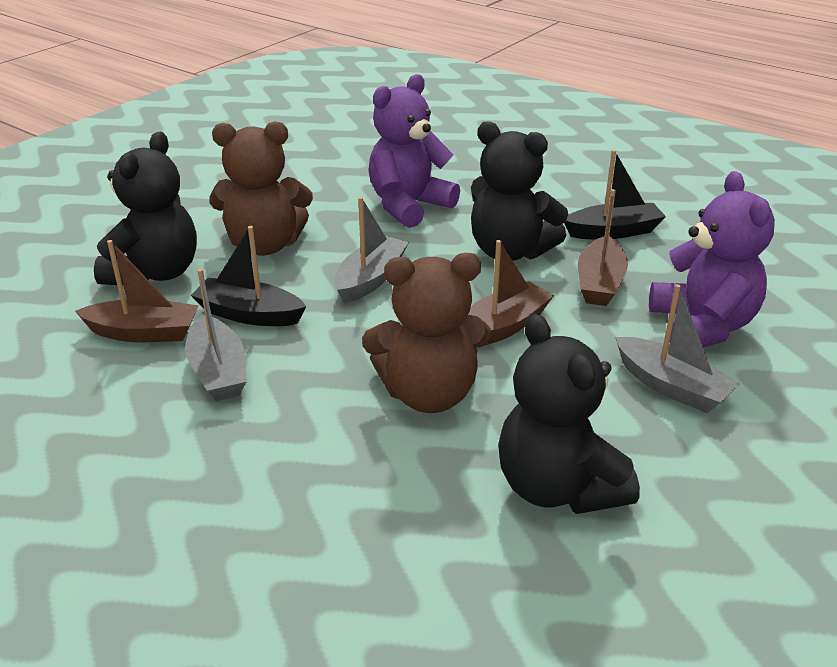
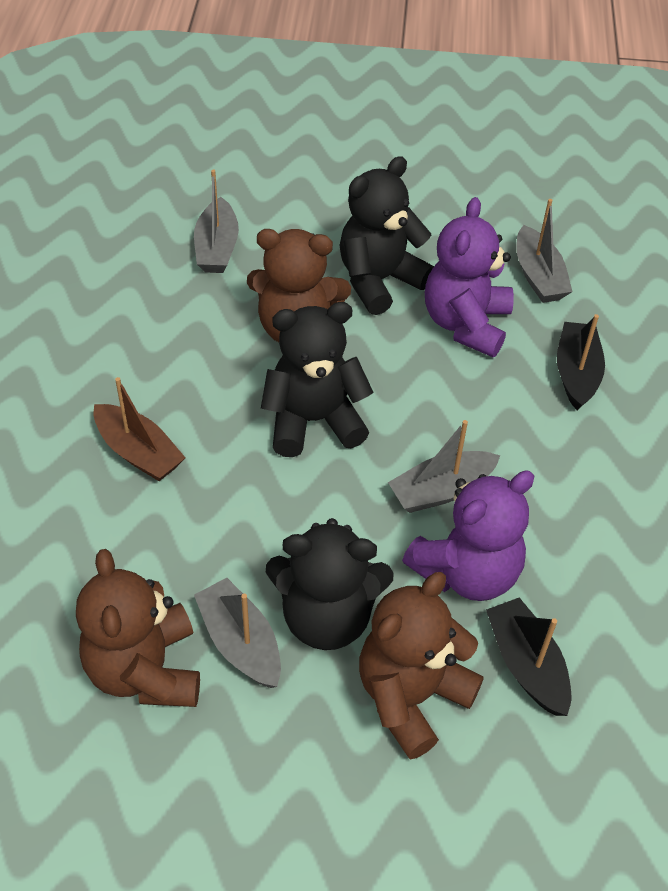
brown boat: 3 -> 1
brown teddy bear: 2 -> 3
grey boat: 3 -> 4

